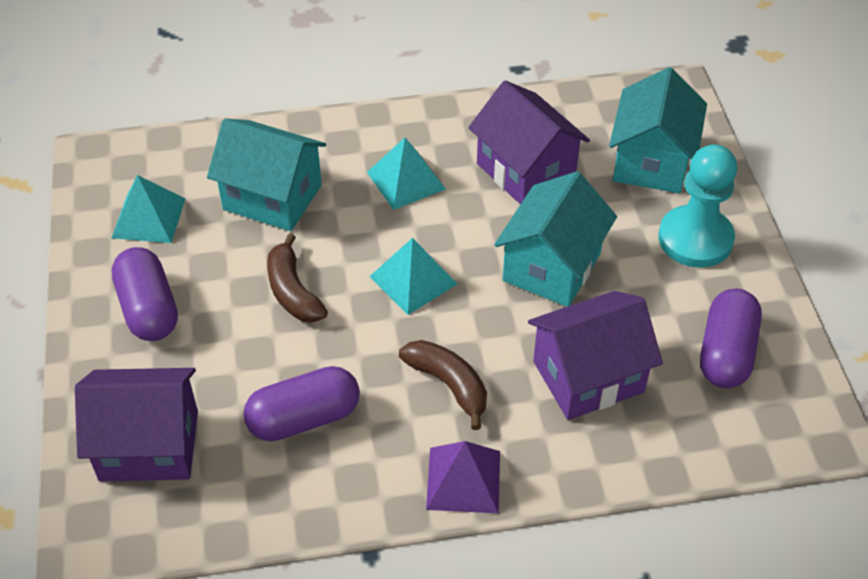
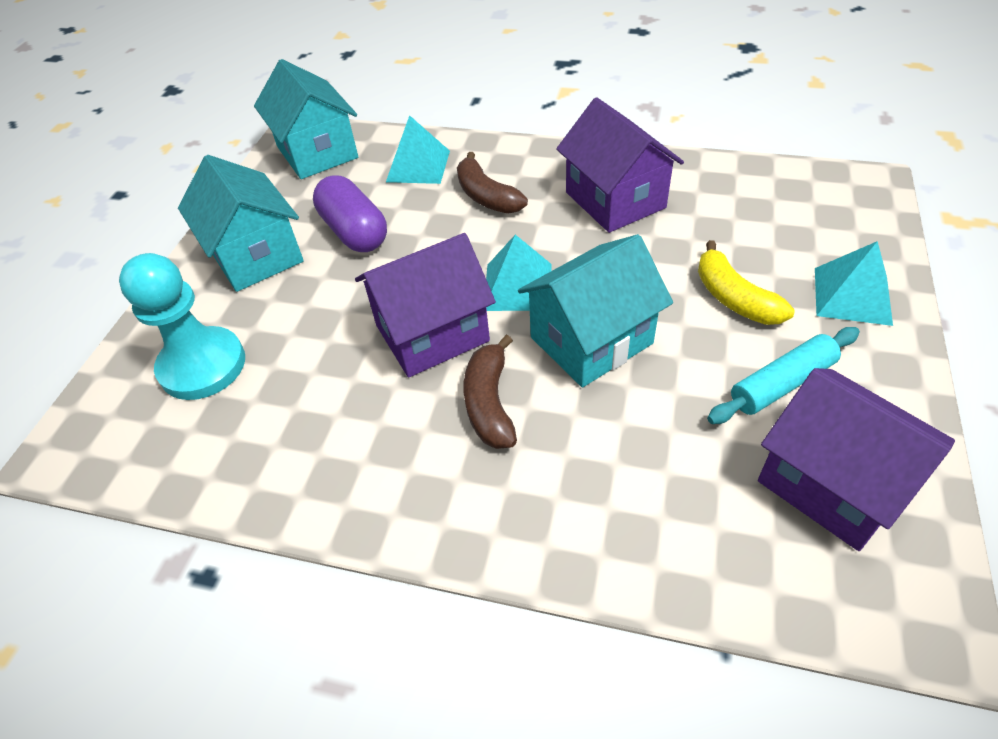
purple capsule: 3 -> 1
purple pyramid: 1 -> 0
turquoise rolling pin: 0 -> 1
yellow banana: 0 -> 1

